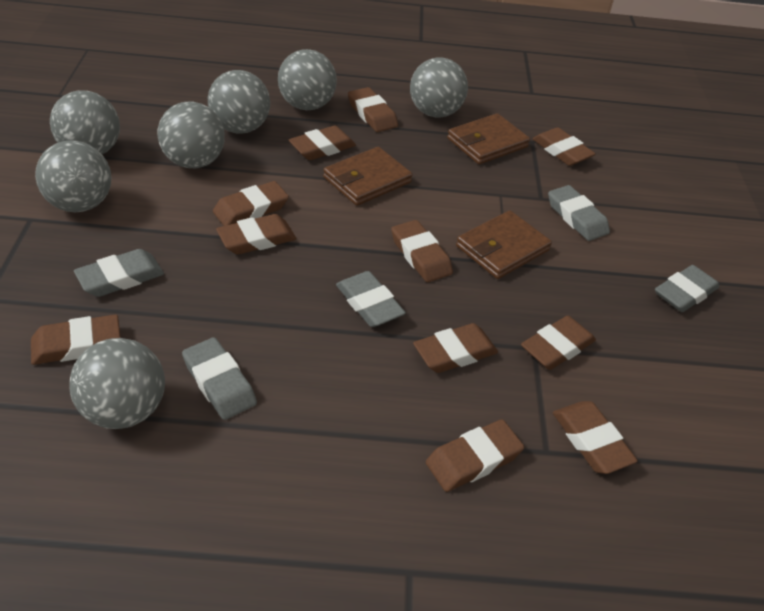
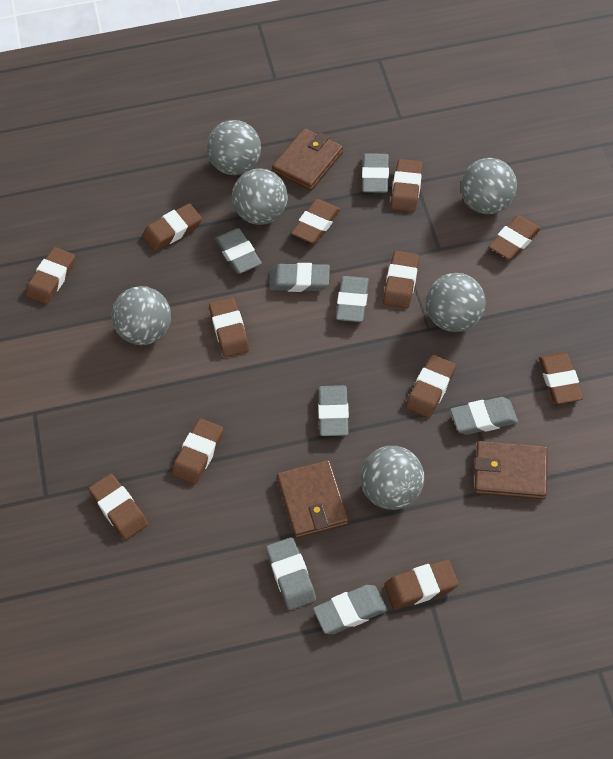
brown eraser: 11 -> 12
grey ball: 7 -> 6
grey eraser: 5 -> 8

